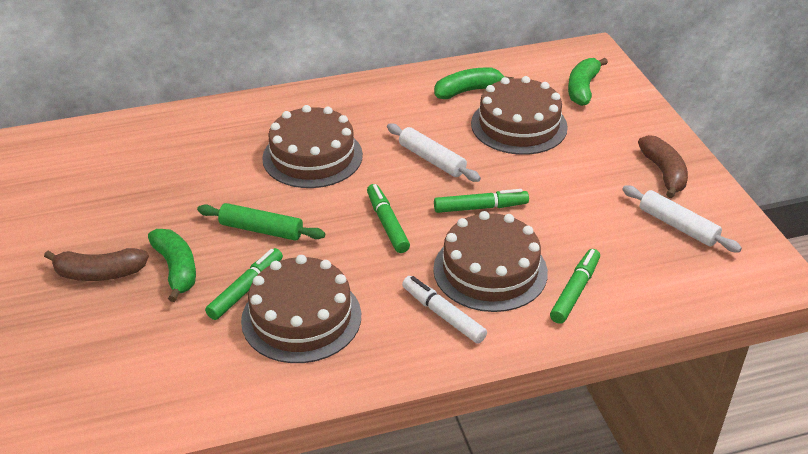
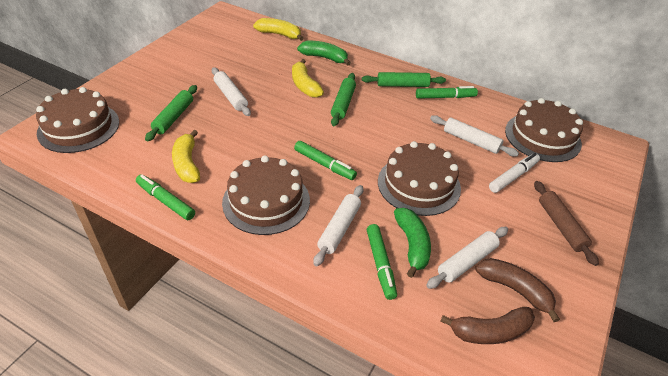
brown rolling pin: 0 -> 1
green banana: 3 -> 2
green rolling pin: 1 -> 3
white rolling pin: 2 -> 4
yellow banana: 0 -> 3

